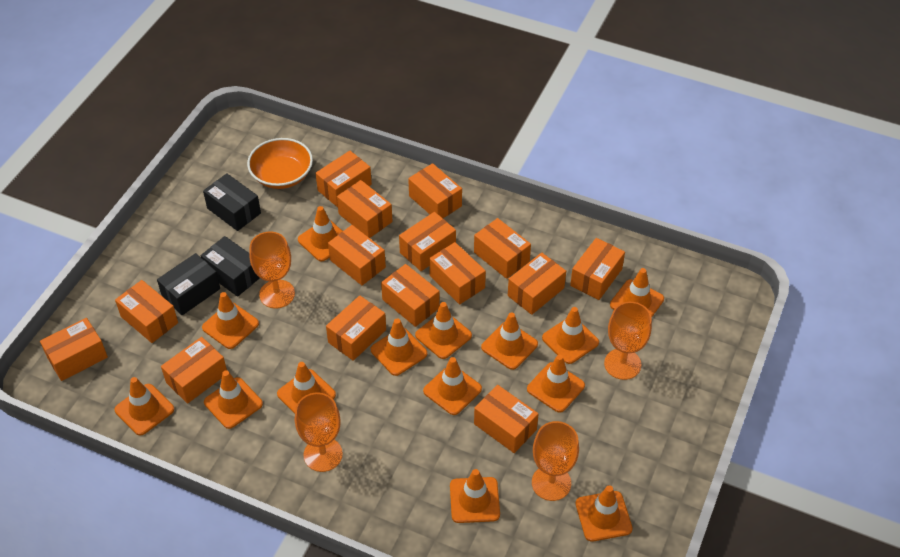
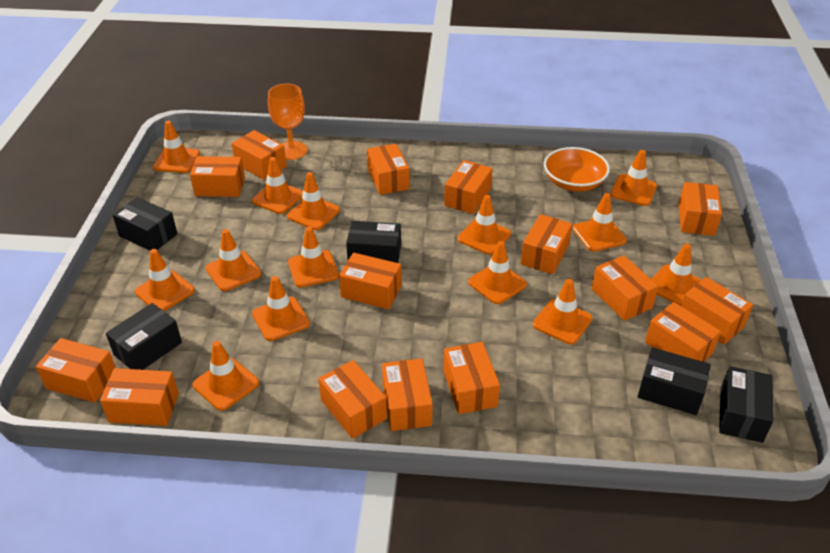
black box: 3 -> 5
orange goblet: 4 -> 1

